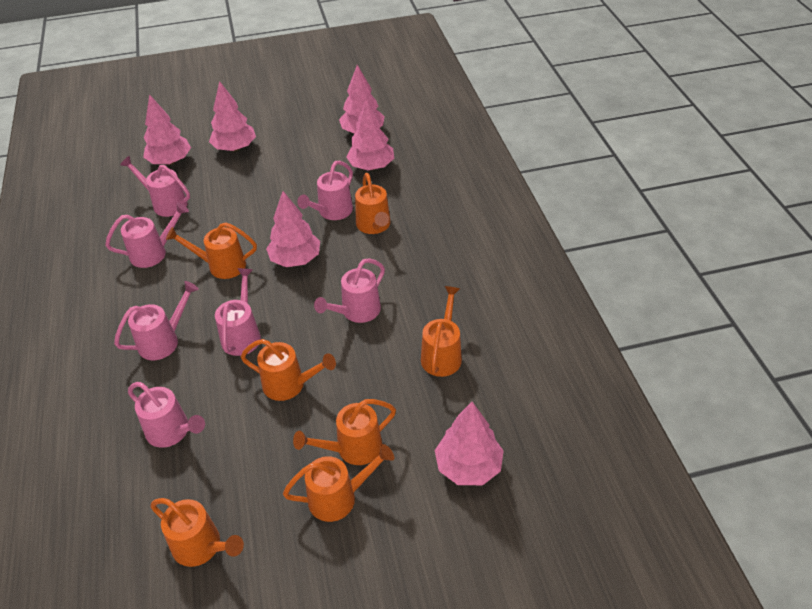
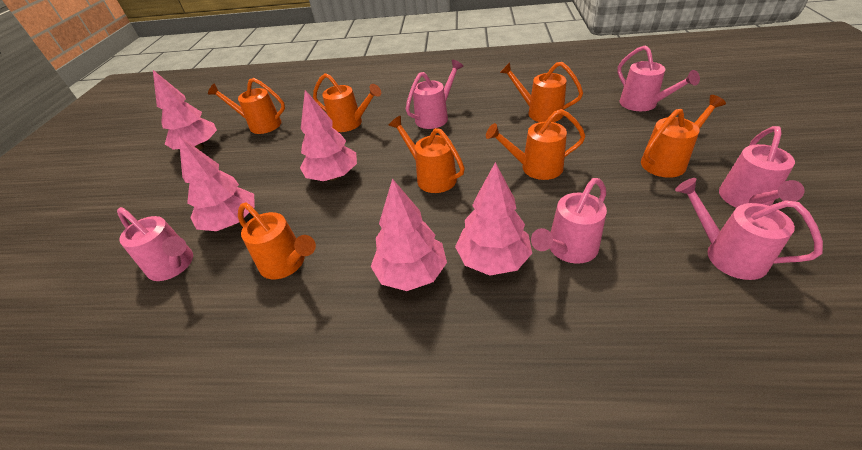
pink tree: 6 -> 5
pink watering can: 7 -> 6

